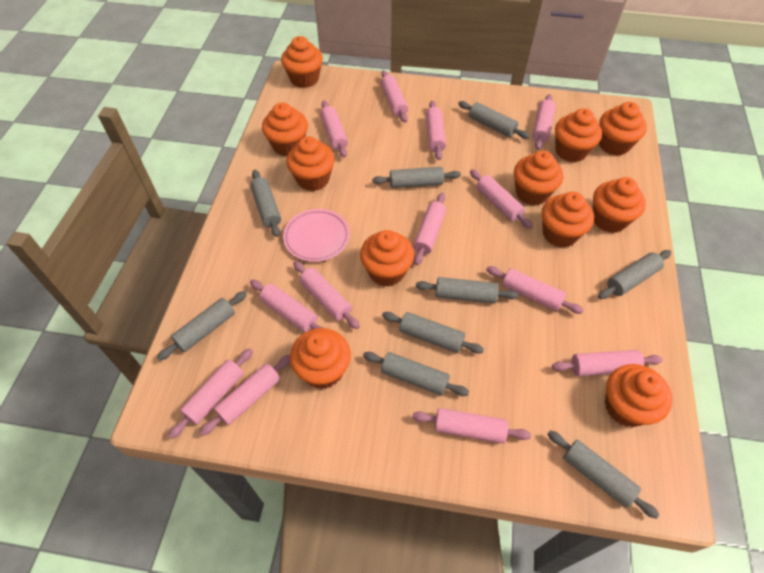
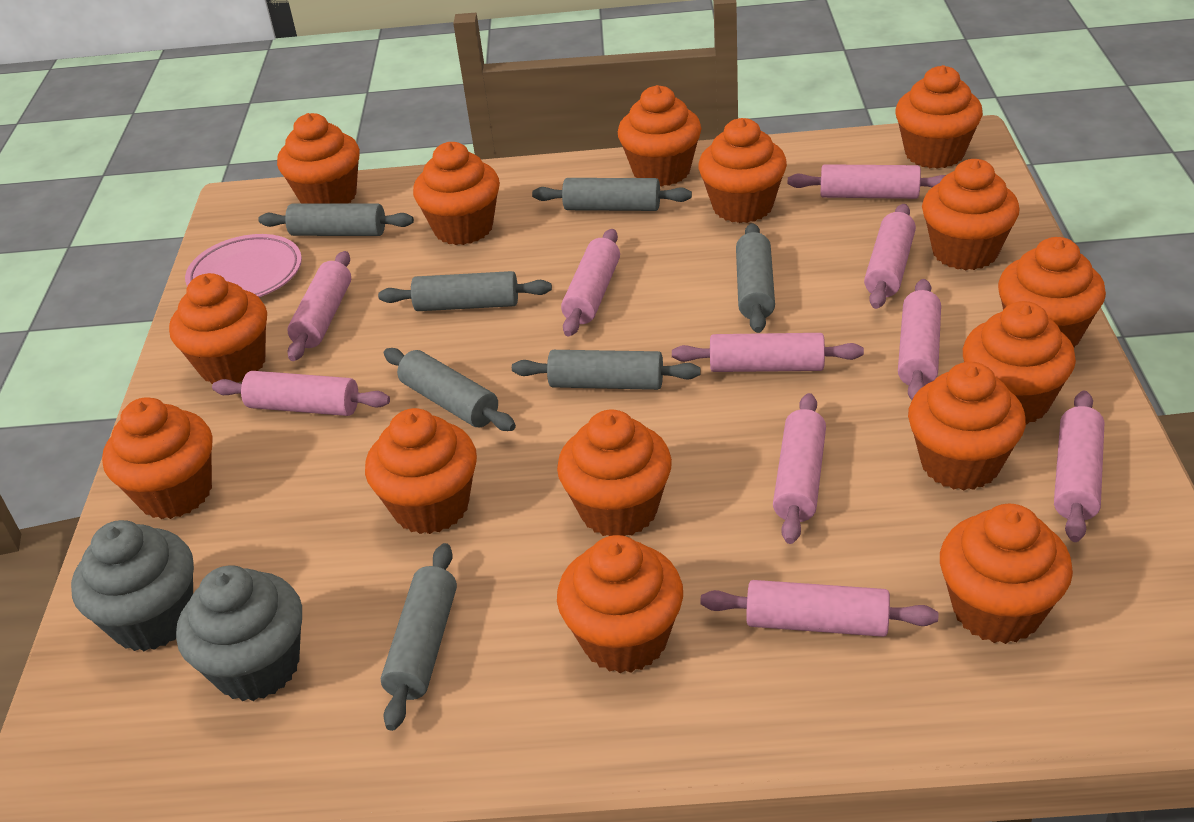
grey cupcake: 0 -> 2
grey rolling pin: 9 -> 7
orange cupcake: 11 -> 15
pink rolling pin: 13 -> 10

